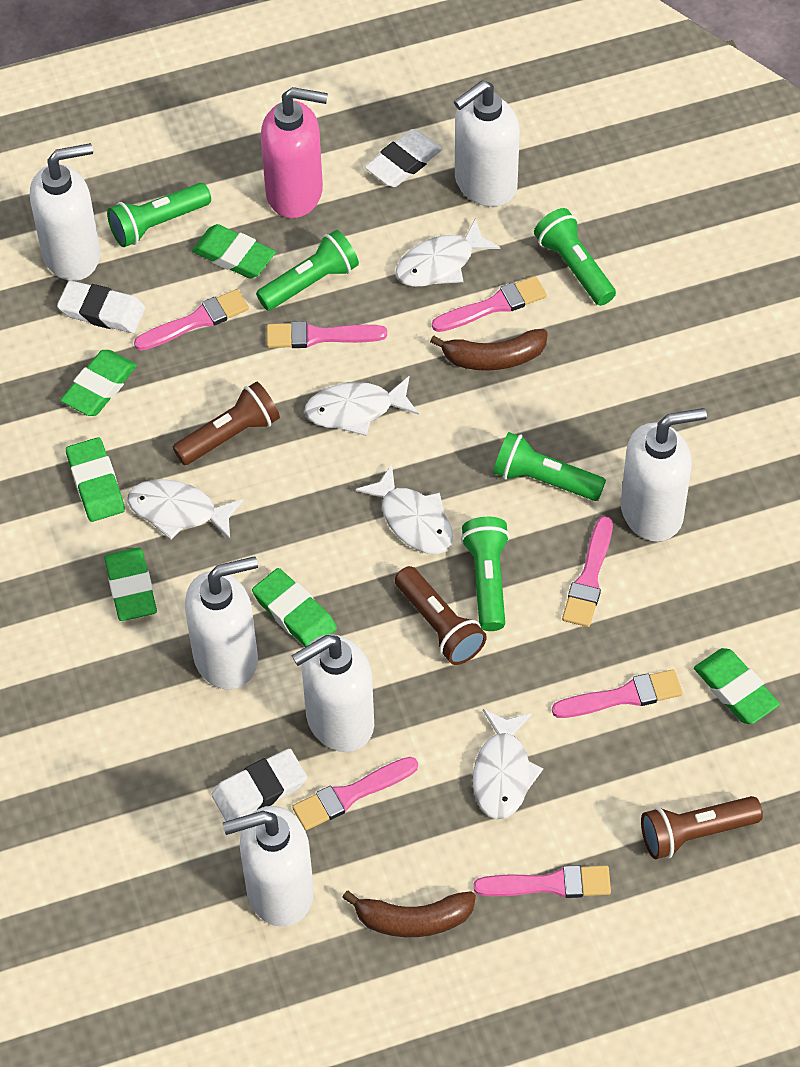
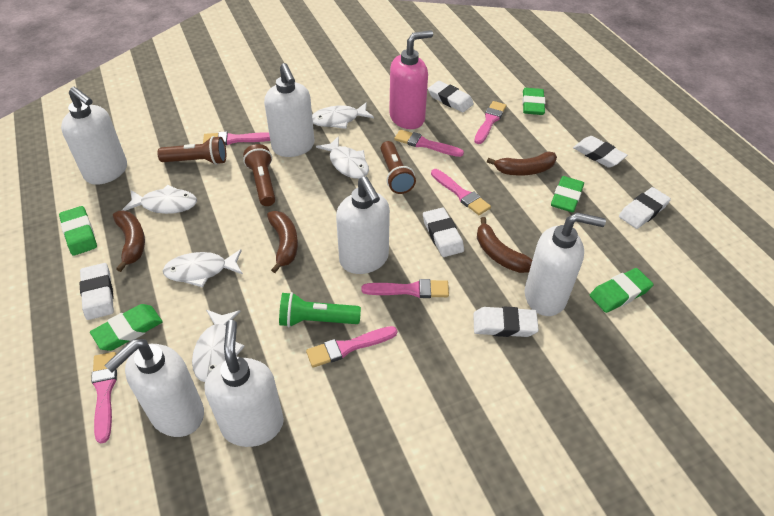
brown banana: 2 -> 4
green eraser: 6 -> 5
green flashlight: 5 -> 1
white eraser: 3 -> 6

